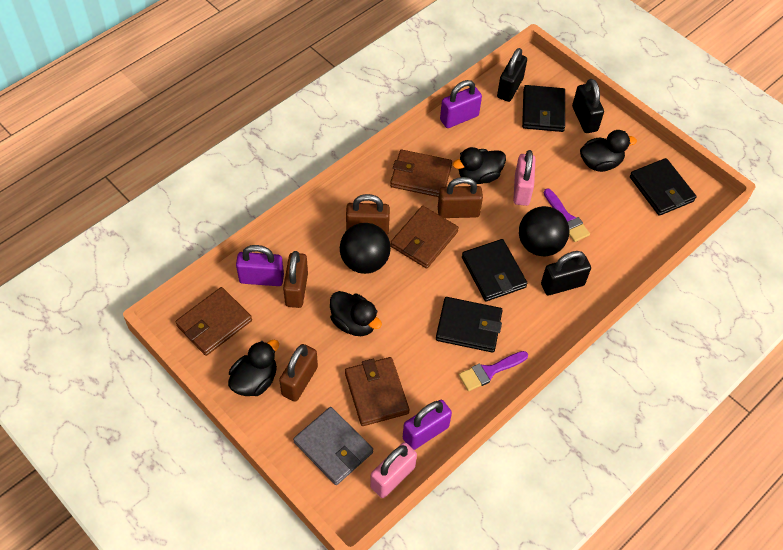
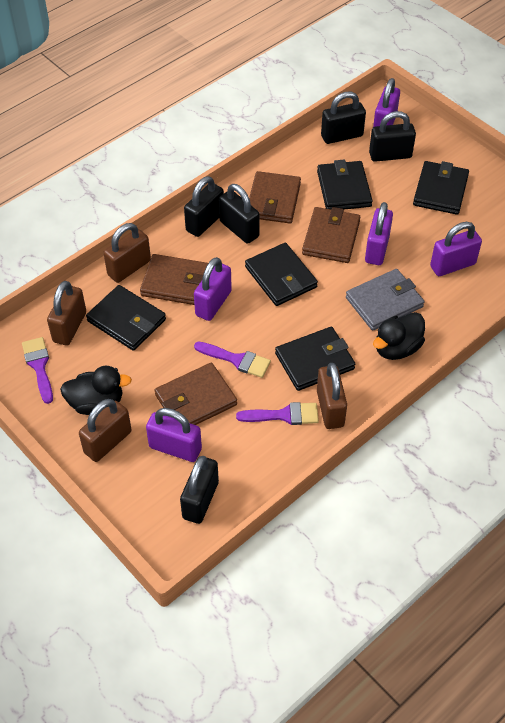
black ball: 2 -> 0
black duck: 4 -> 2
black padlock: 3 -> 5
black wallet: 4 -> 5
pink padlock: 2 -> 0
purple brush: 2 -> 3
purple padlock: 3 -> 5

